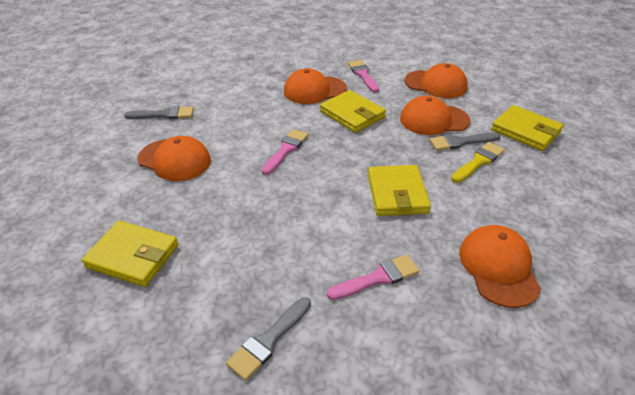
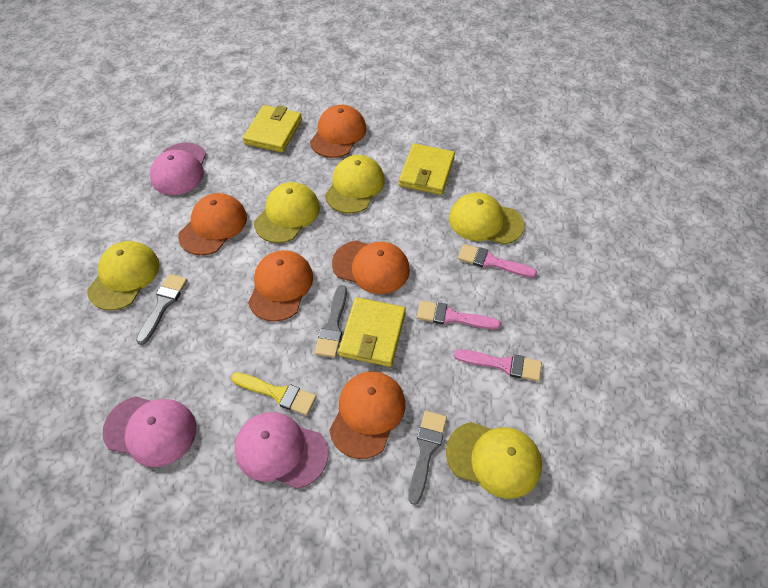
pink cap: 0 -> 3
yellow cap: 0 -> 5
yellow wallet: 4 -> 3

